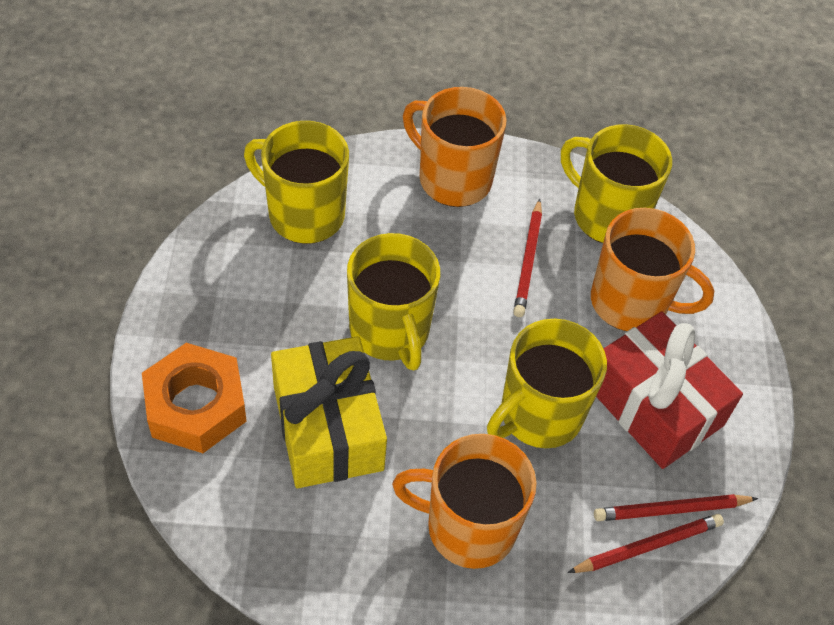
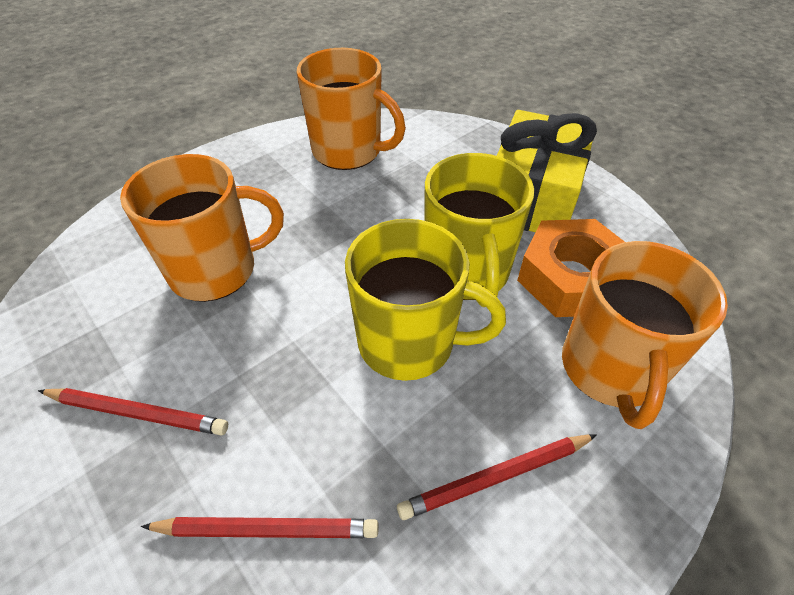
red gift: 1 -> 0
yellow mug: 4 -> 2

